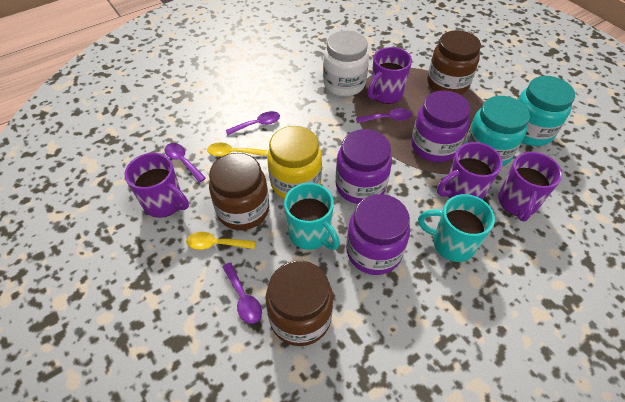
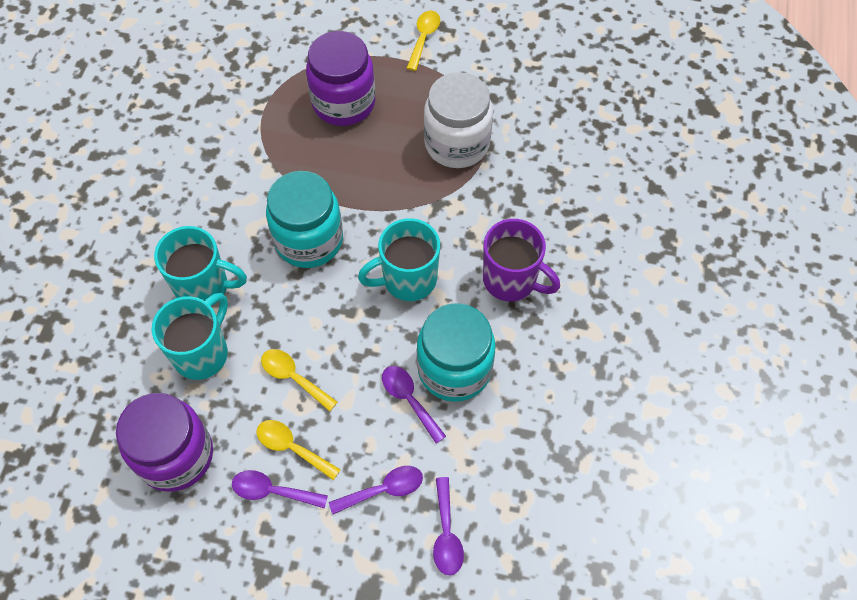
brown jar: 3 -> 0
purple jar: 3 -> 2
purple mug: 4 -> 1
turquoise mug: 2 -> 3
yellow jar: 1 -> 0
yellow spoon: 2 -> 3

